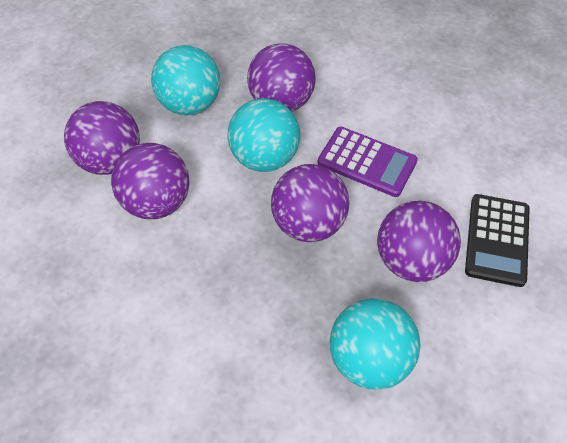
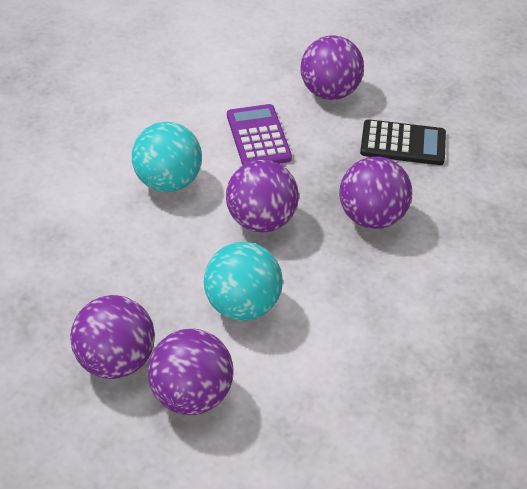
turquoise ball: 3 -> 2

